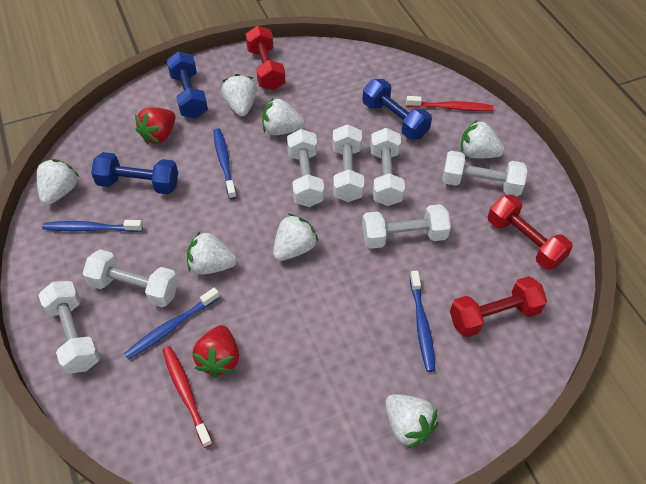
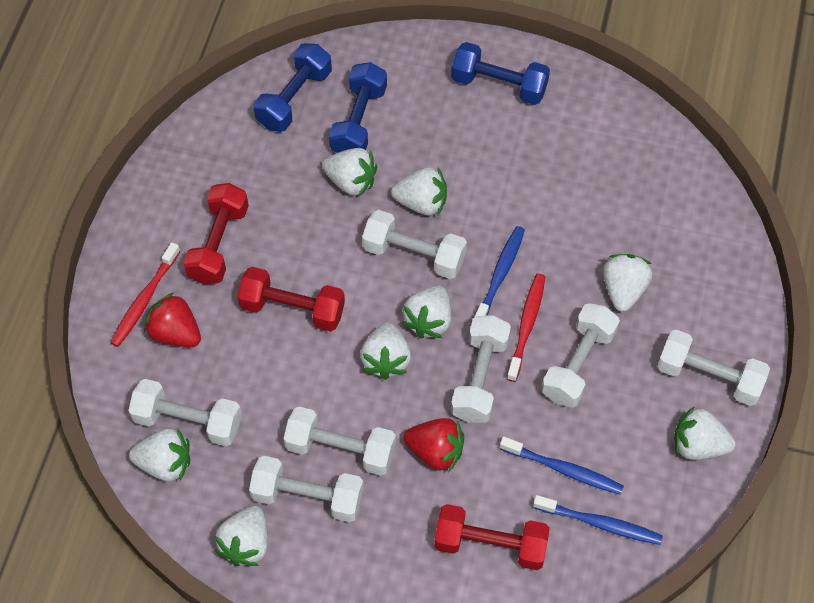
blue toothbrush: 4 -> 3
white strawberry: 7 -> 8

